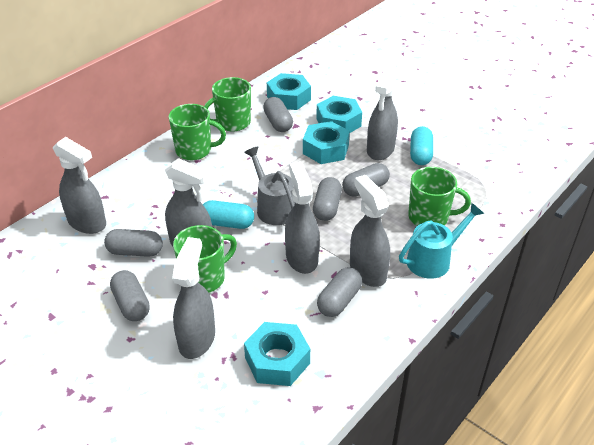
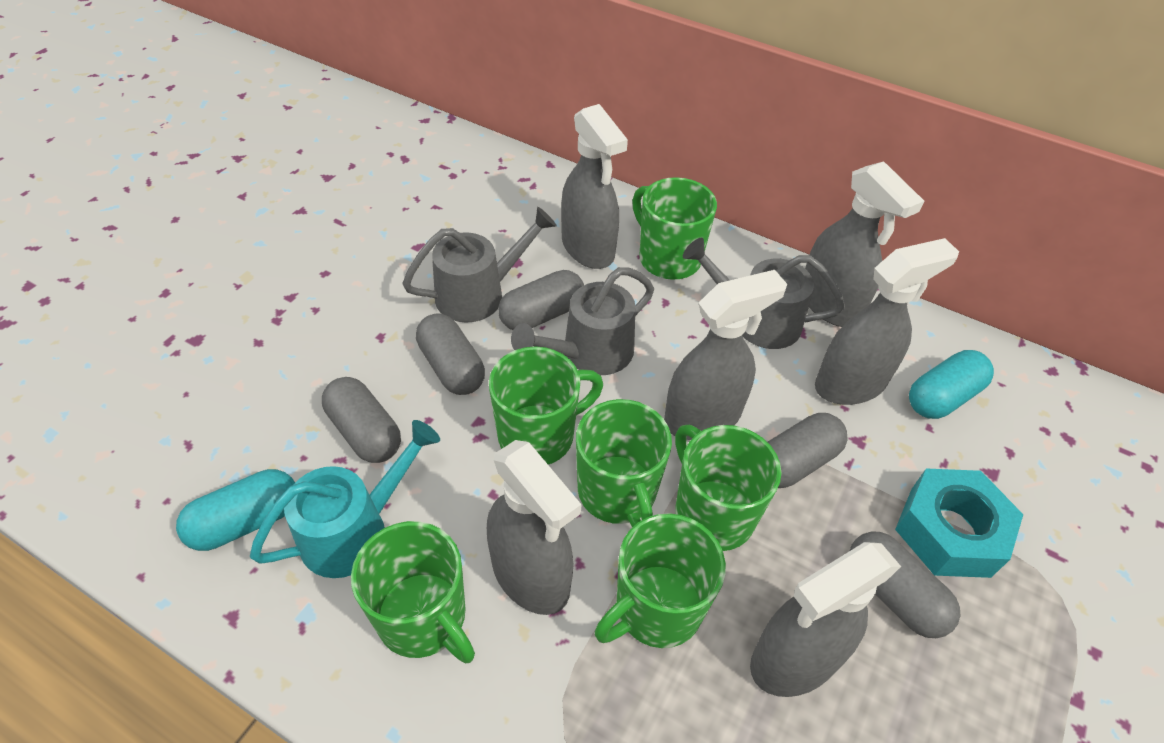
green mug: 4 -> 6
grey capsule: 6 -> 5
grey watering can: 1 -> 3
turquoise nut: 4 -> 1

